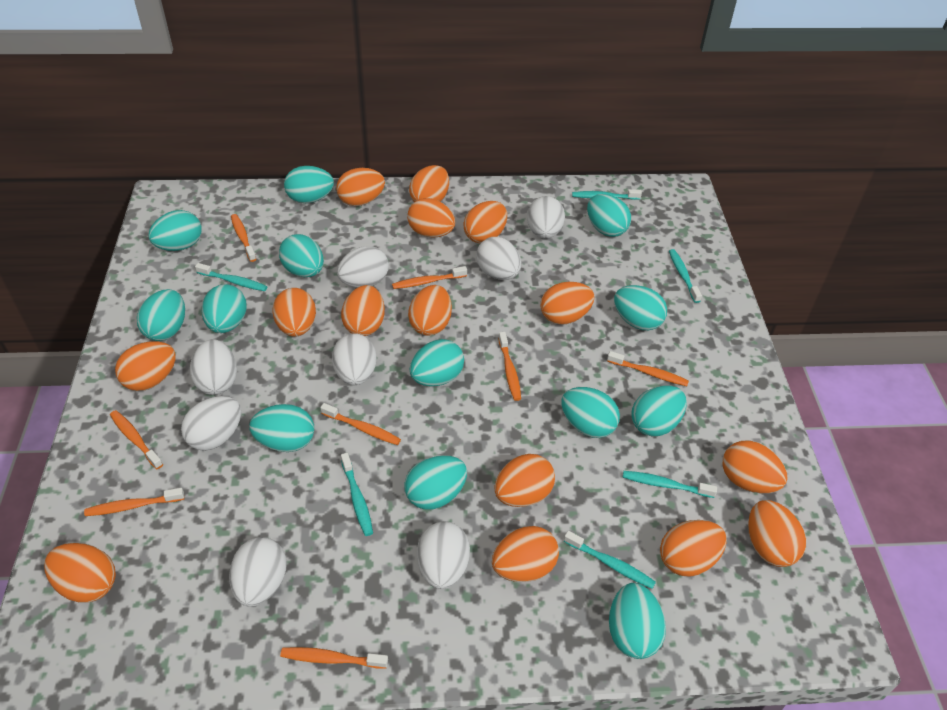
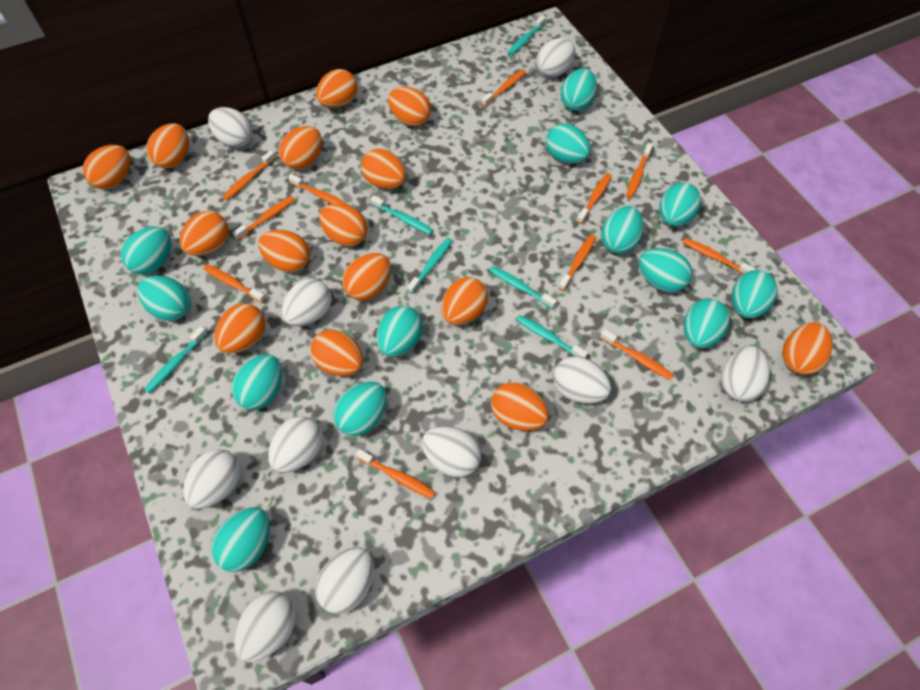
orange toothbrush: 8 -> 11
white egg: 8 -> 10

